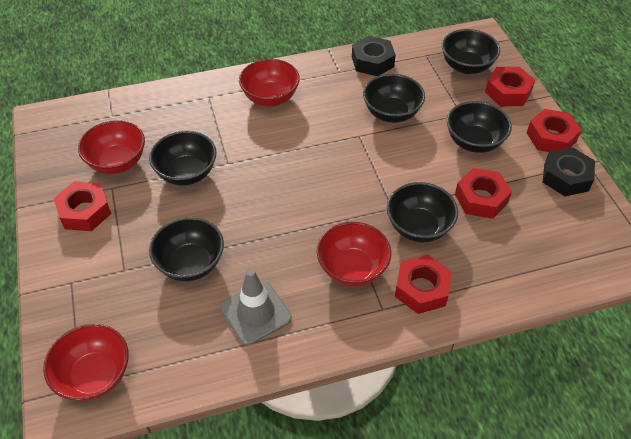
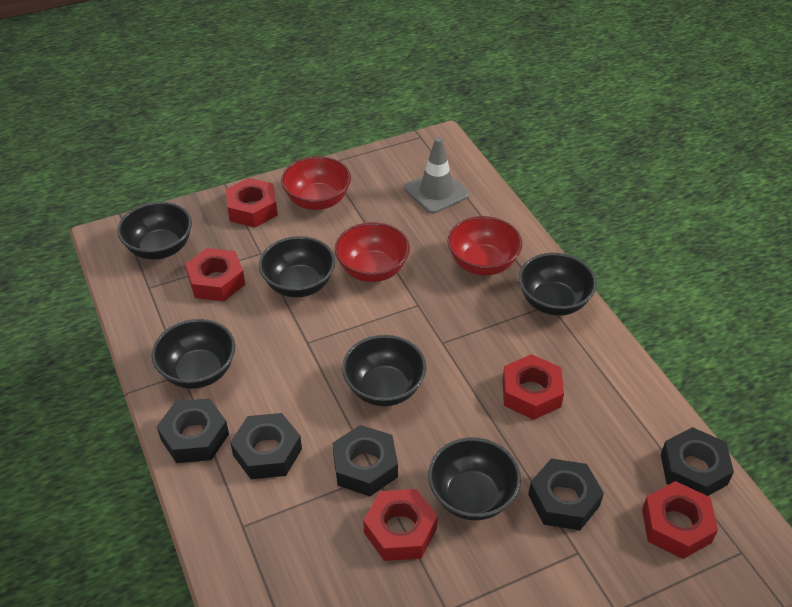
black nut: 2 -> 5
red bowl: 4 -> 3

